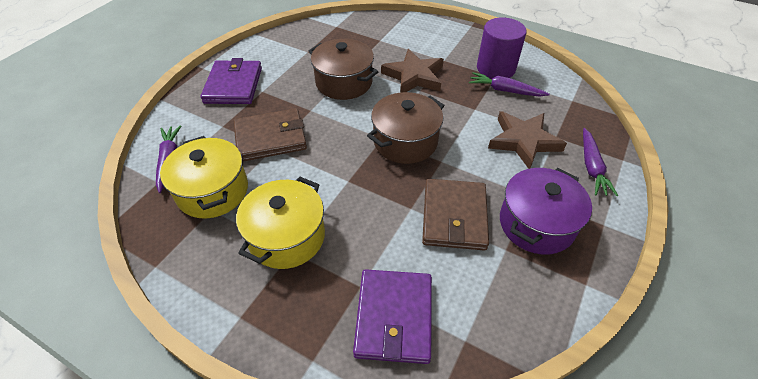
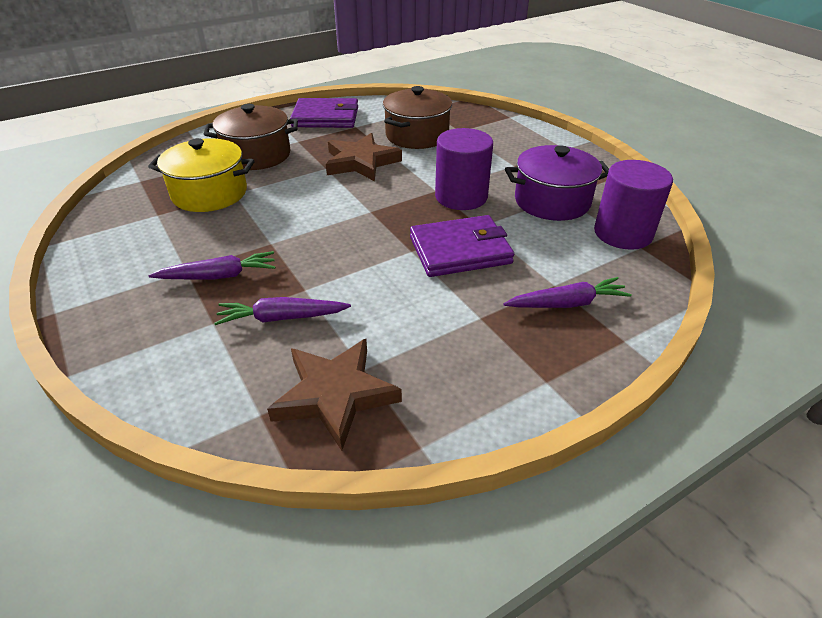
brown wallet: 2 -> 0
purple cylinder: 1 -> 2
yellow pot: 2 -> 1

